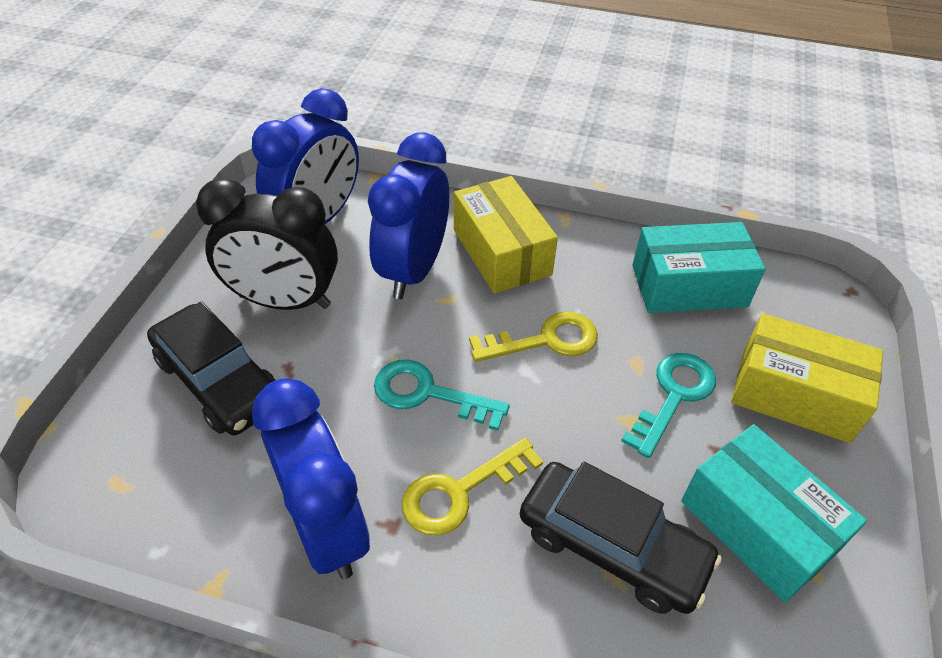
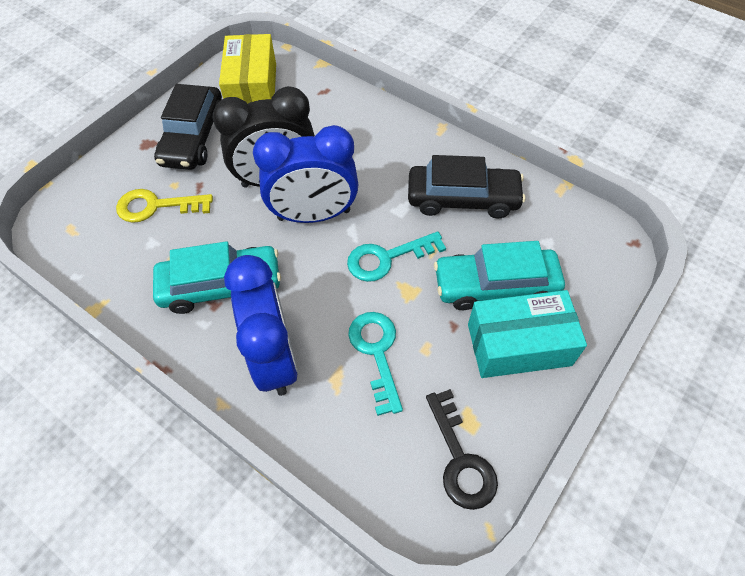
black key: 0 -> 1
blue clock: 3 -> 2
turquoise box: 2 -> 1
turquoise car: 0 -> 2
yellow box: 2 -> 1
yellow key: 2 -> 1

